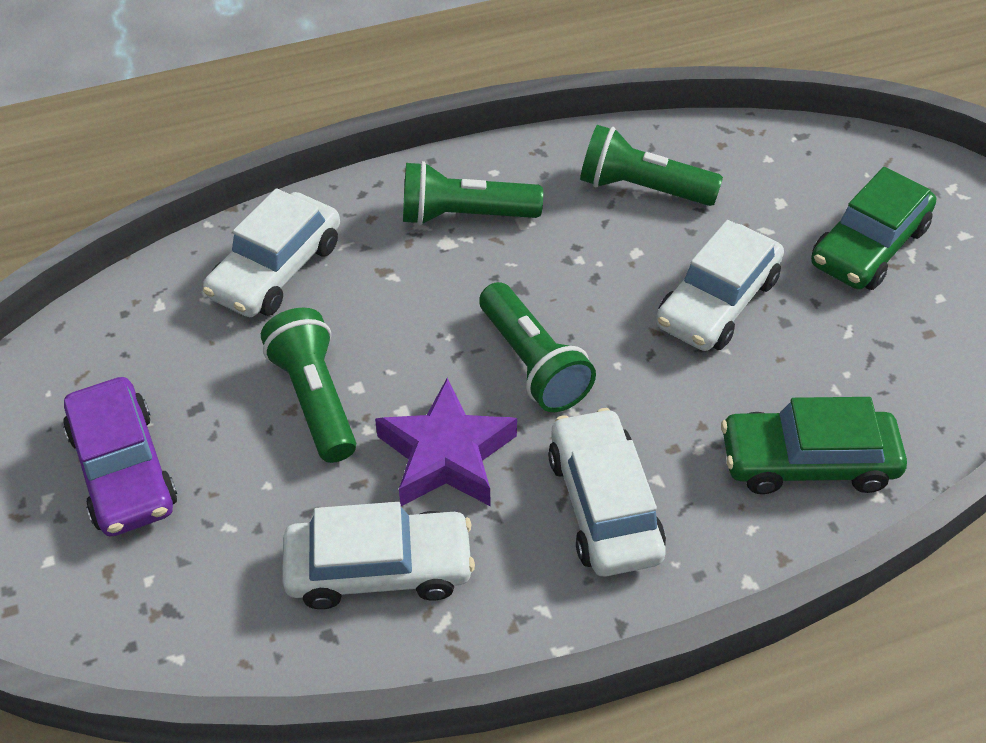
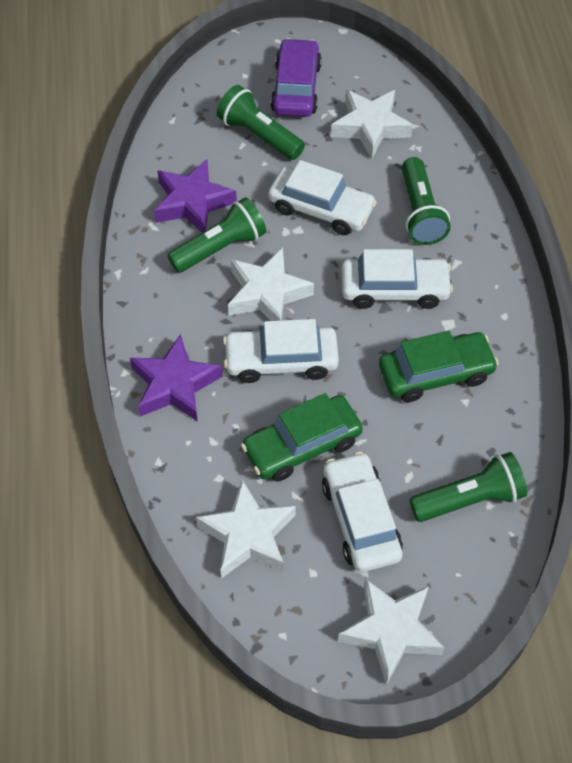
purple star: 1 -> 2
white star: 0 -> 4

